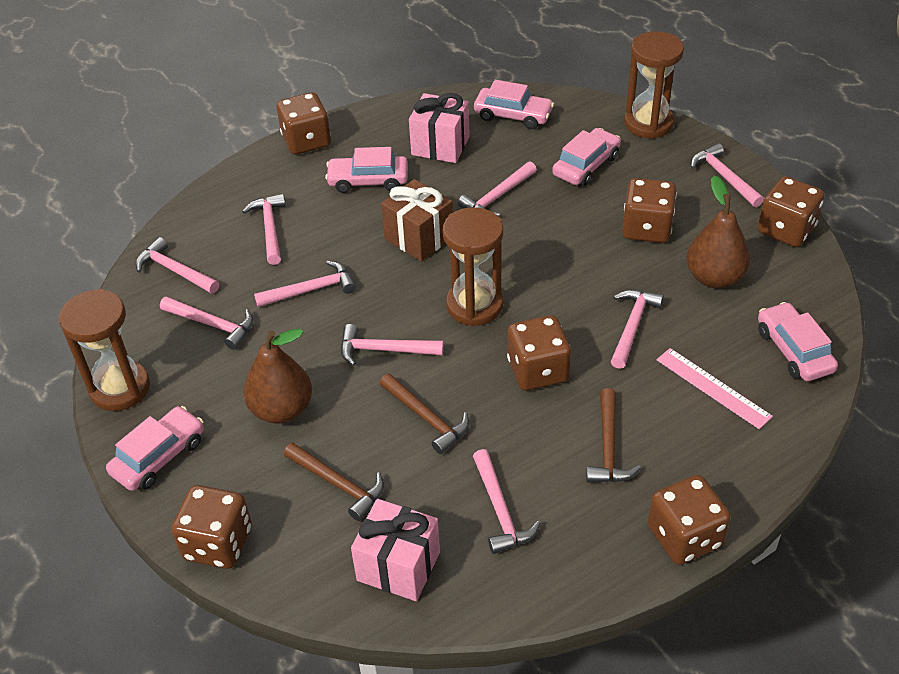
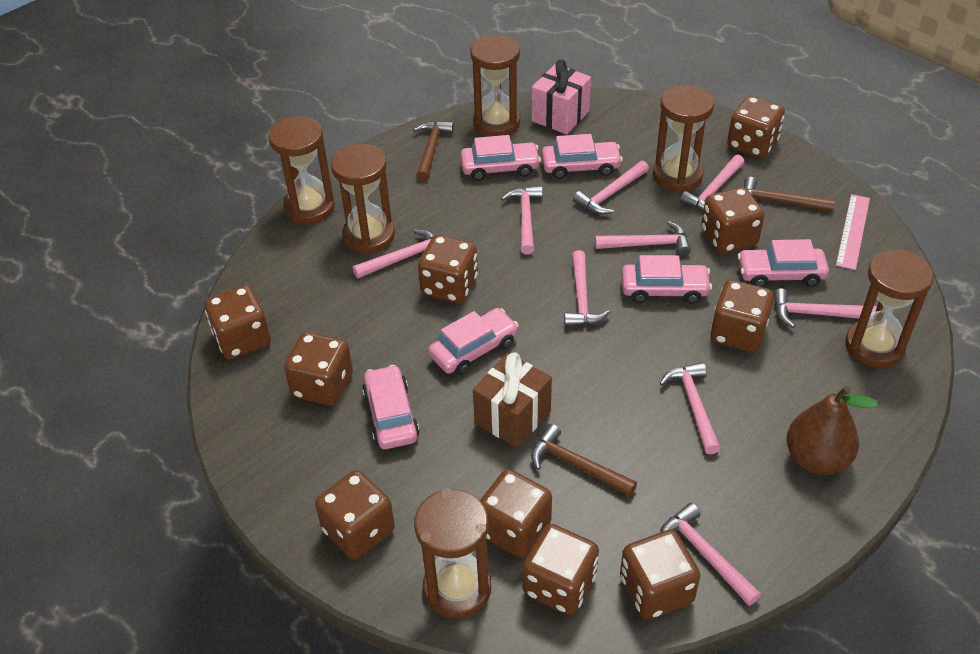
brown dice: 6 -> 10
brown hourglass: 3 -> 6
brown pear: 2 -> 1
pink car: 5 -> 6
pink gift: 2 -> 1

